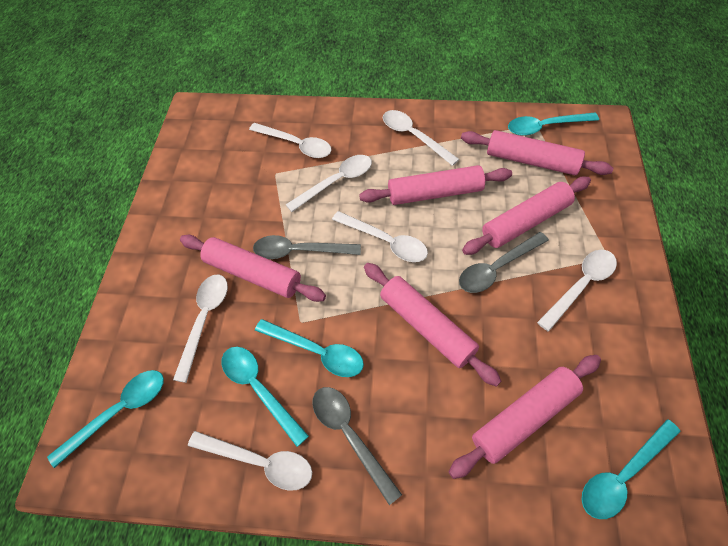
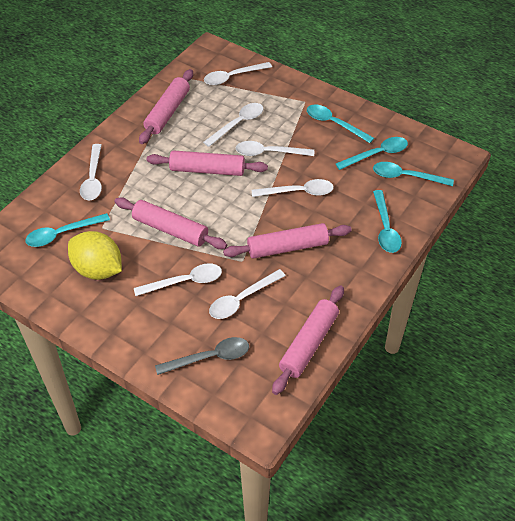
grey spoon: 3 -> 1
pink rolling pin: 6 -> 5
yellow lemon: 0 -> 1

